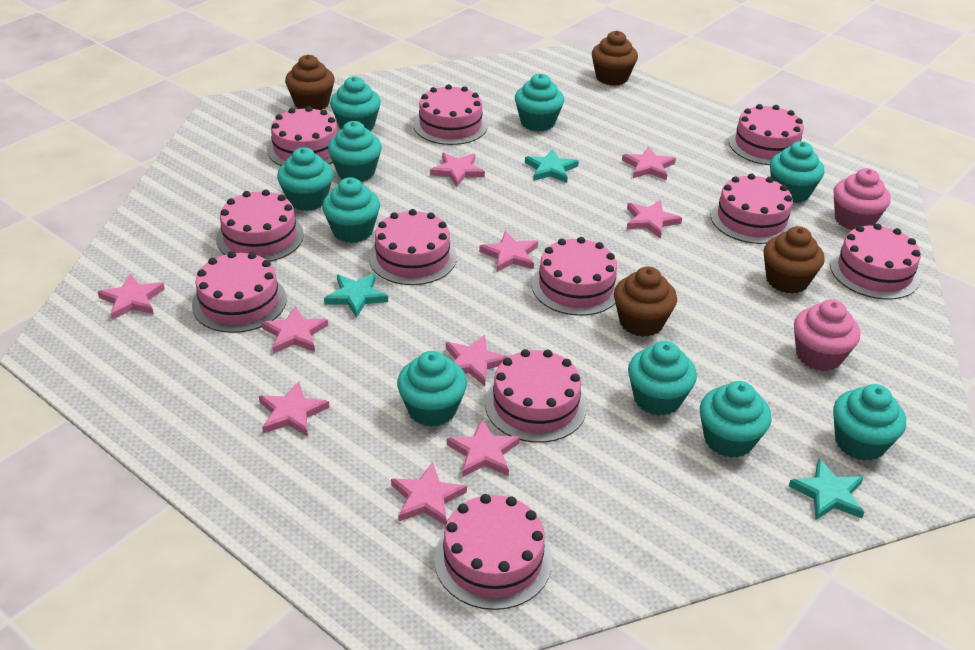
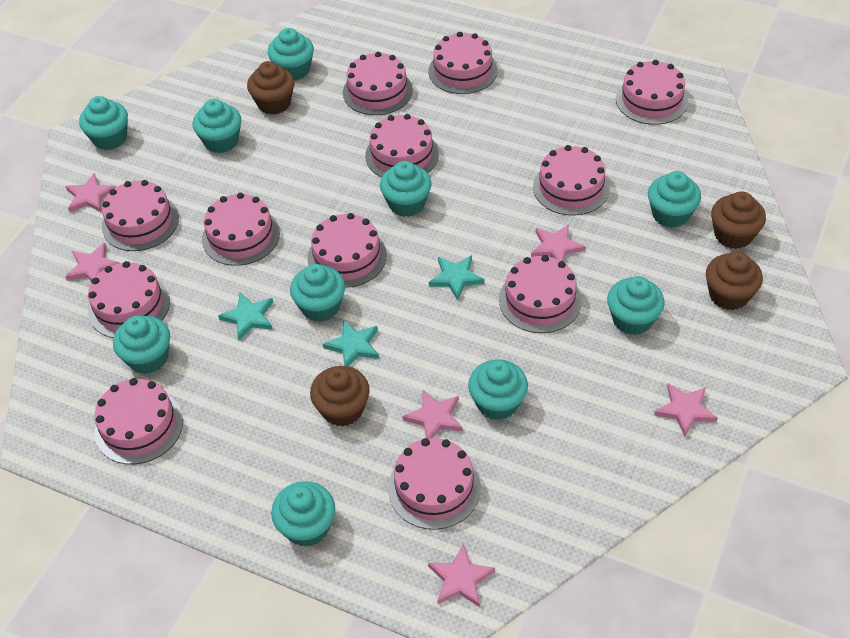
pink cake: 11 -> 12
pink cupcake: 2 -> 0
pink star: 10 -> 6

